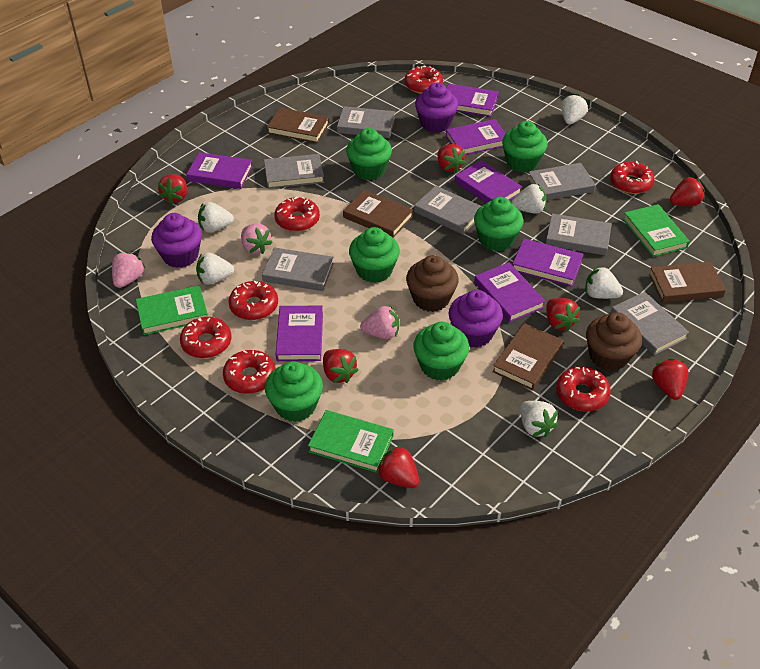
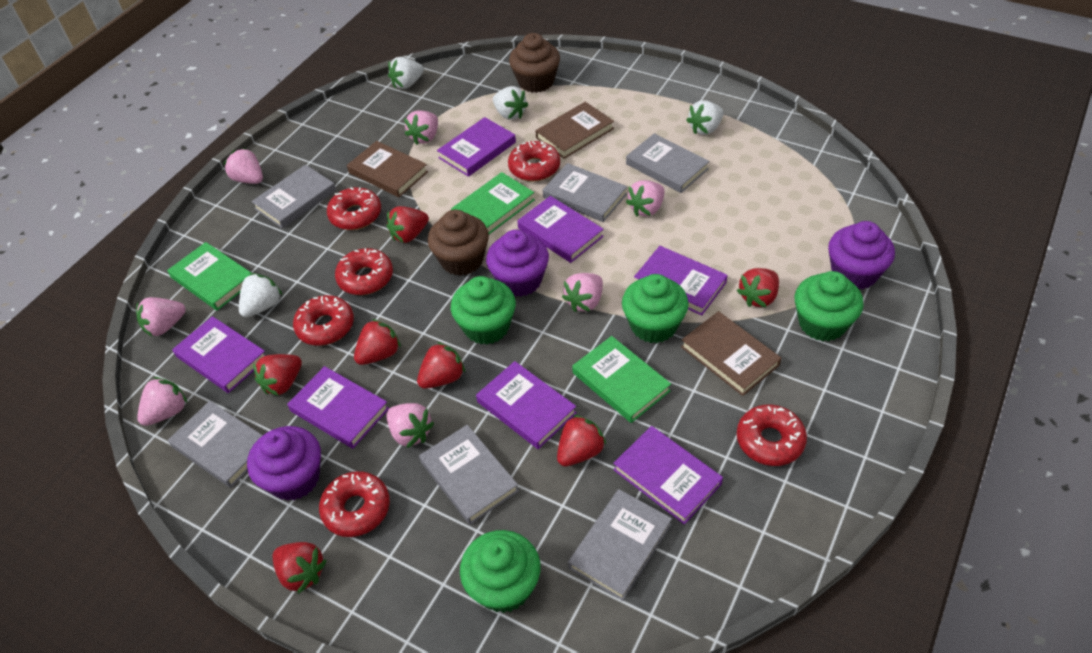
brown book: 4 -> 3
green cupcake: 6 -> 4
grey book: 7 -> 6
pink strawberry: 3 -> 7
red donut: 7 -> 6
white strawberry: 6 -> 4

